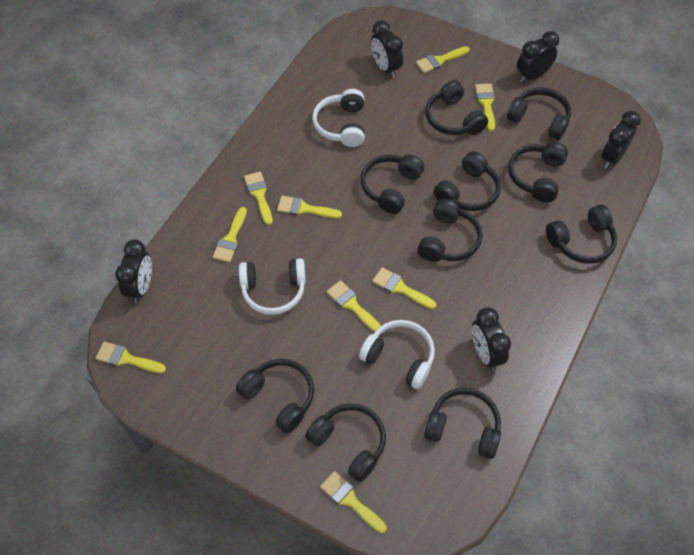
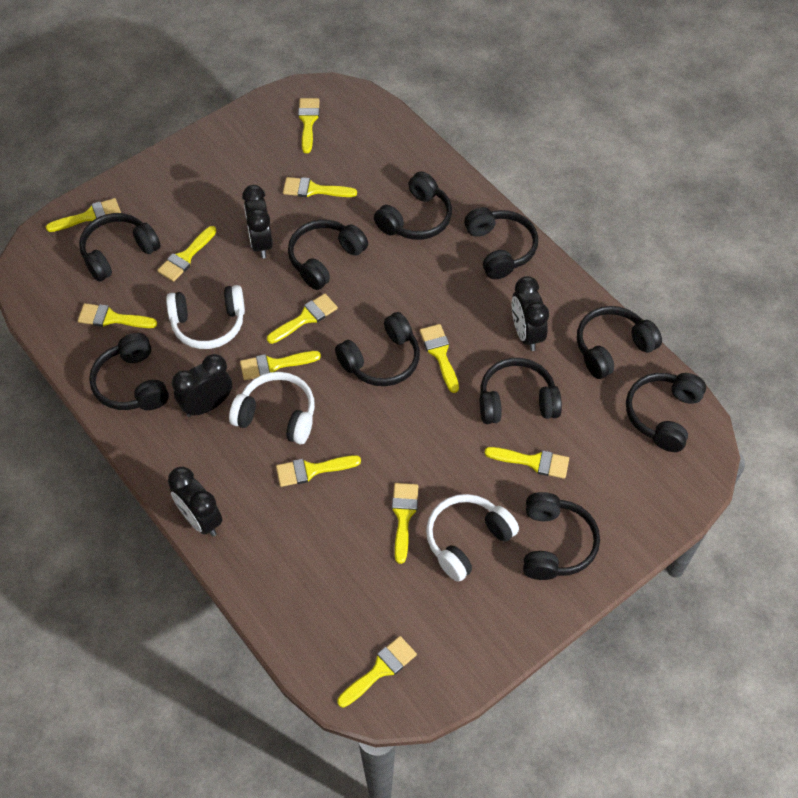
black clock: 5 -> 4
yellow brush: 9 -> 12

